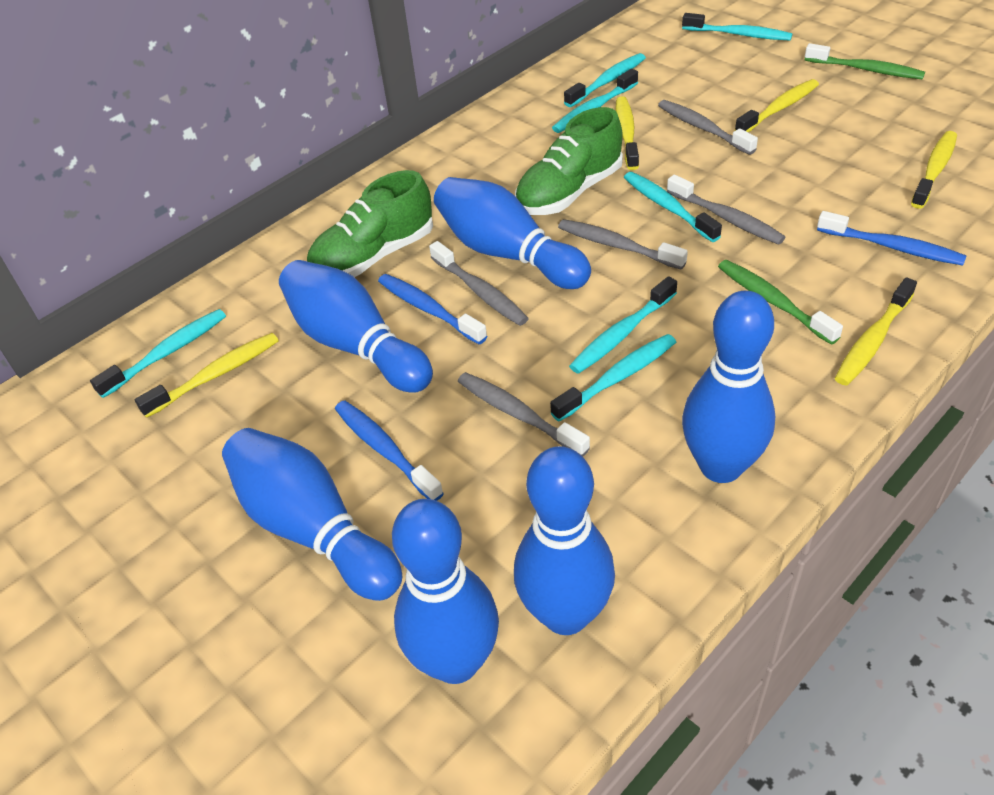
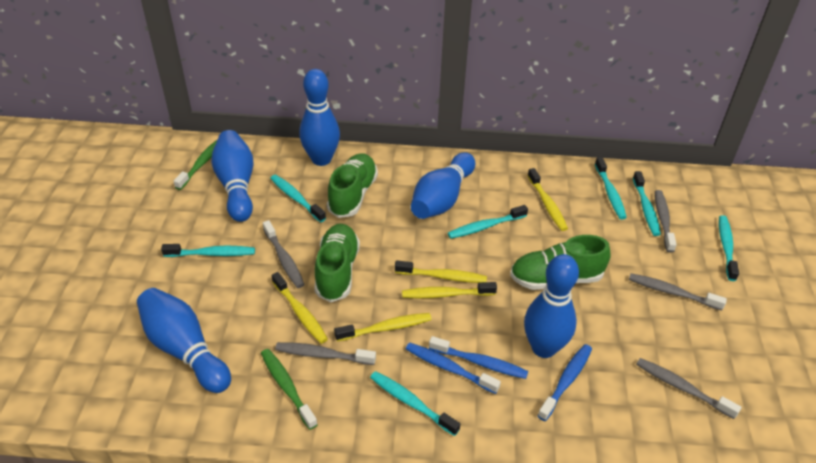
blue bowling pin: 6 -> 5
green shoe: 2 -> 3

